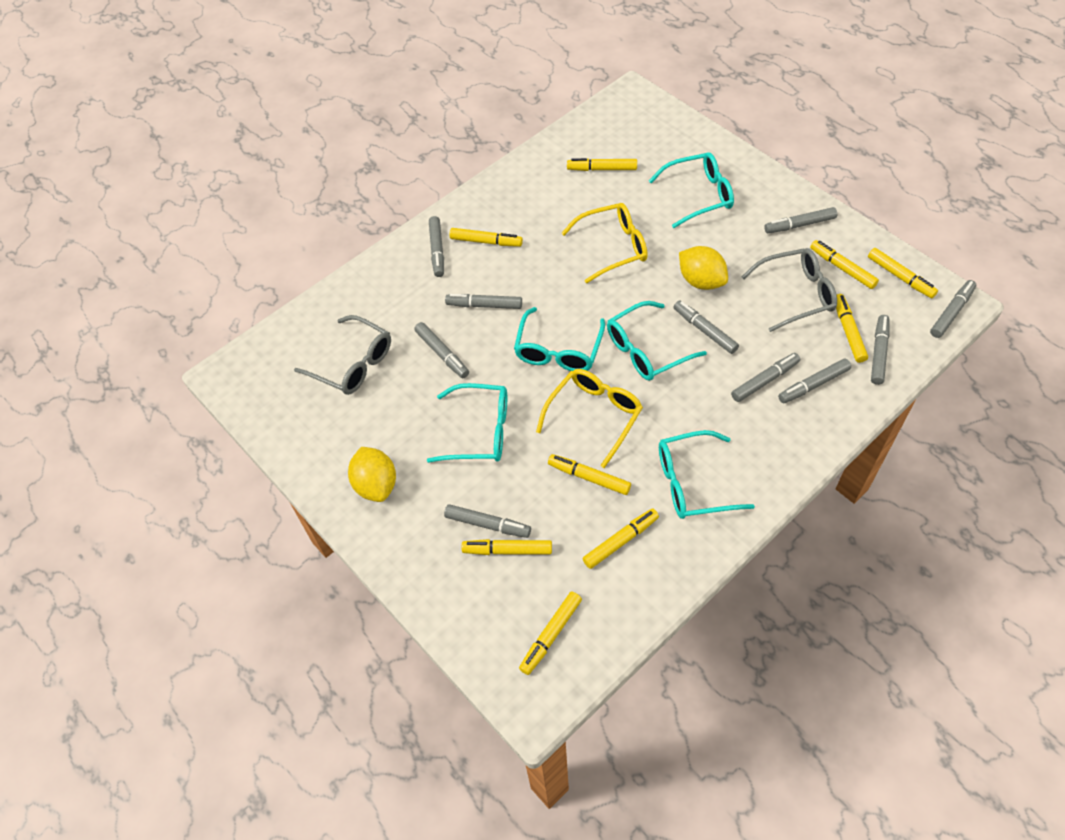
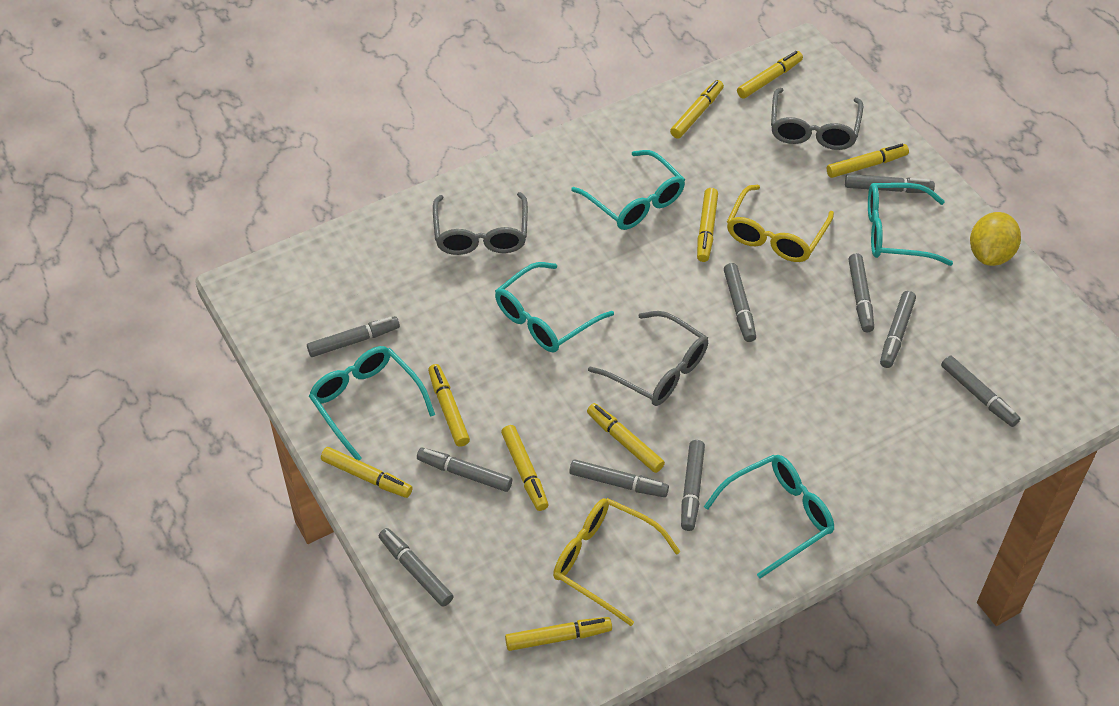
grey glasses: 2 -> 3
yellow lemon: 2 -> 1

